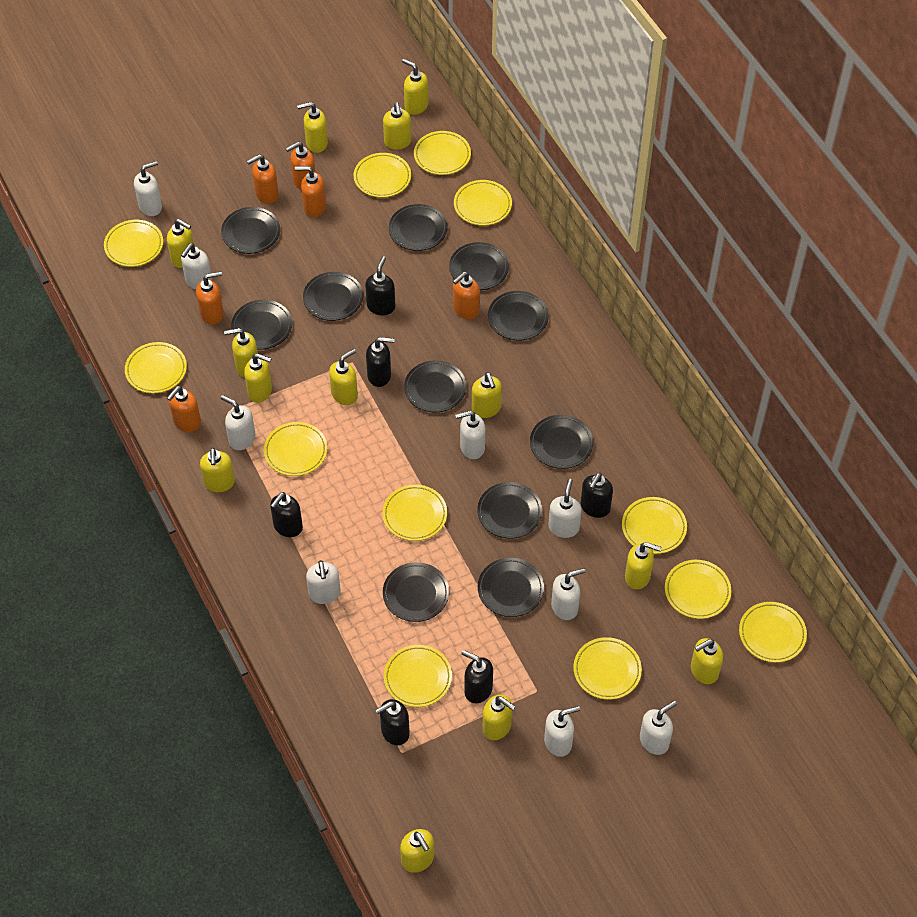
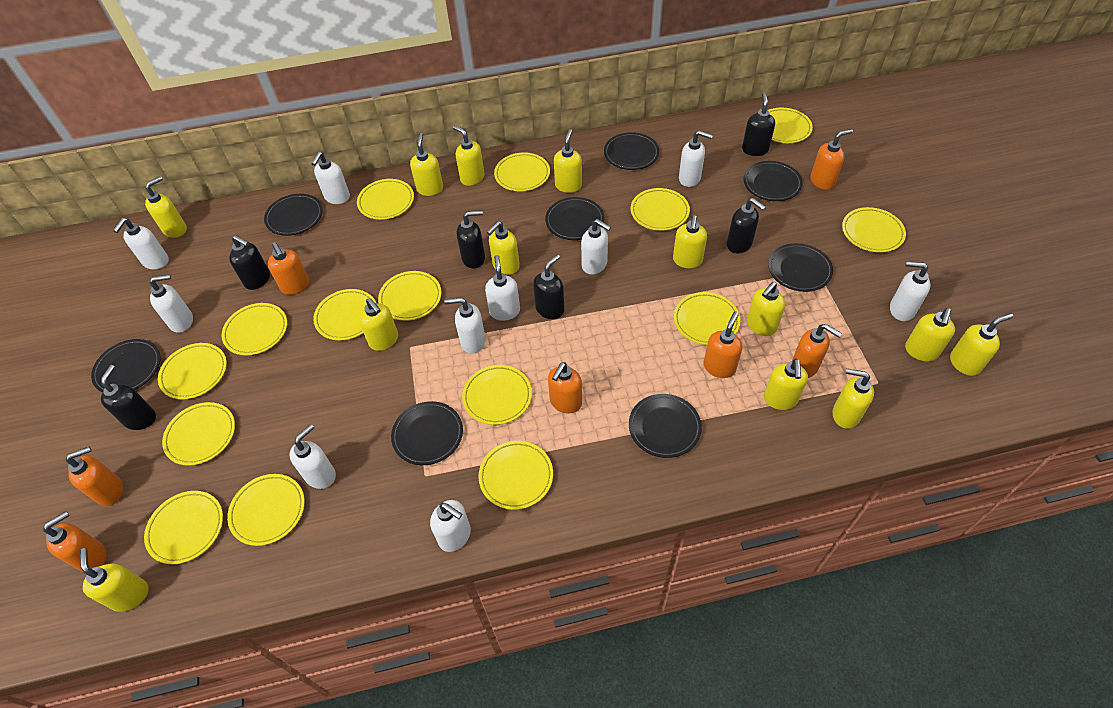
black plate: 11 -> 8
orange soap dispenser: 6 -> 7
white soap dispenser: 9 -> 10
yellow plate: 12 -> 15

